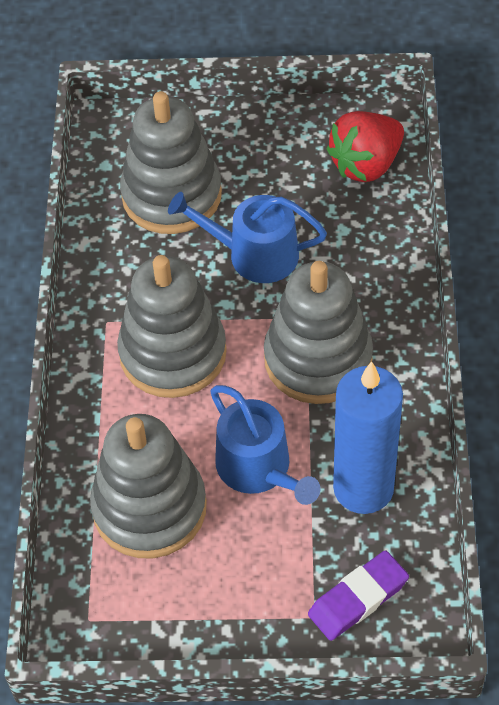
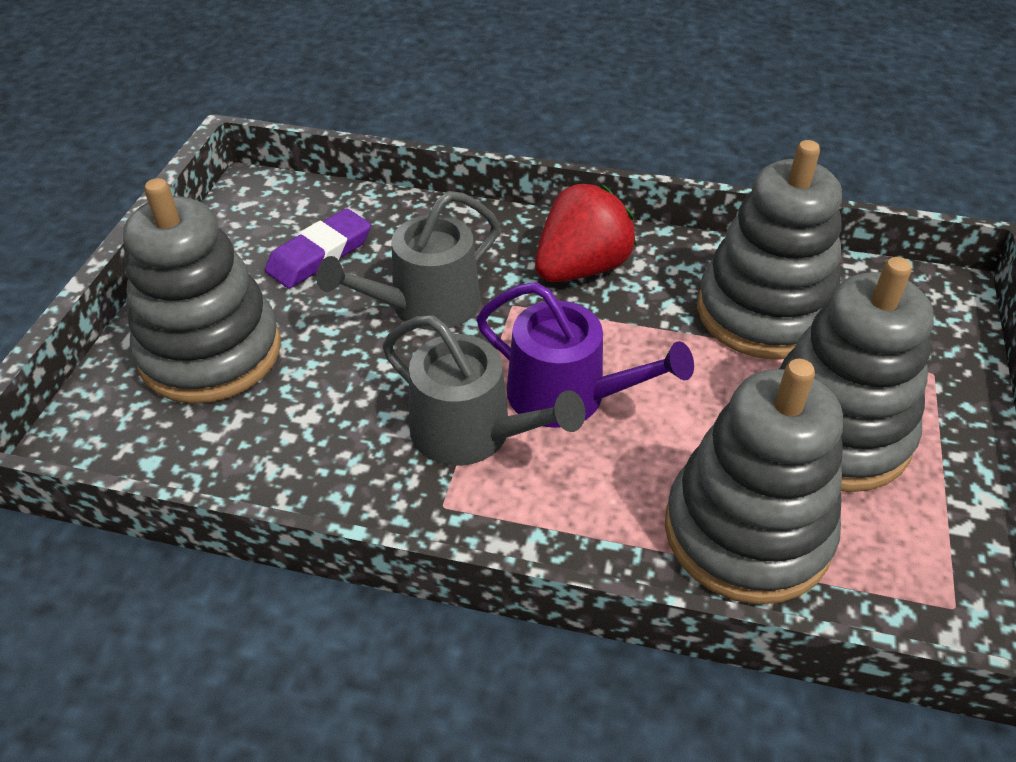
blue candle: 1 -> 0
blue watering can: 2 -> 0
grey watering can: 0 -> 2
purple watering can: 0 -> 1

